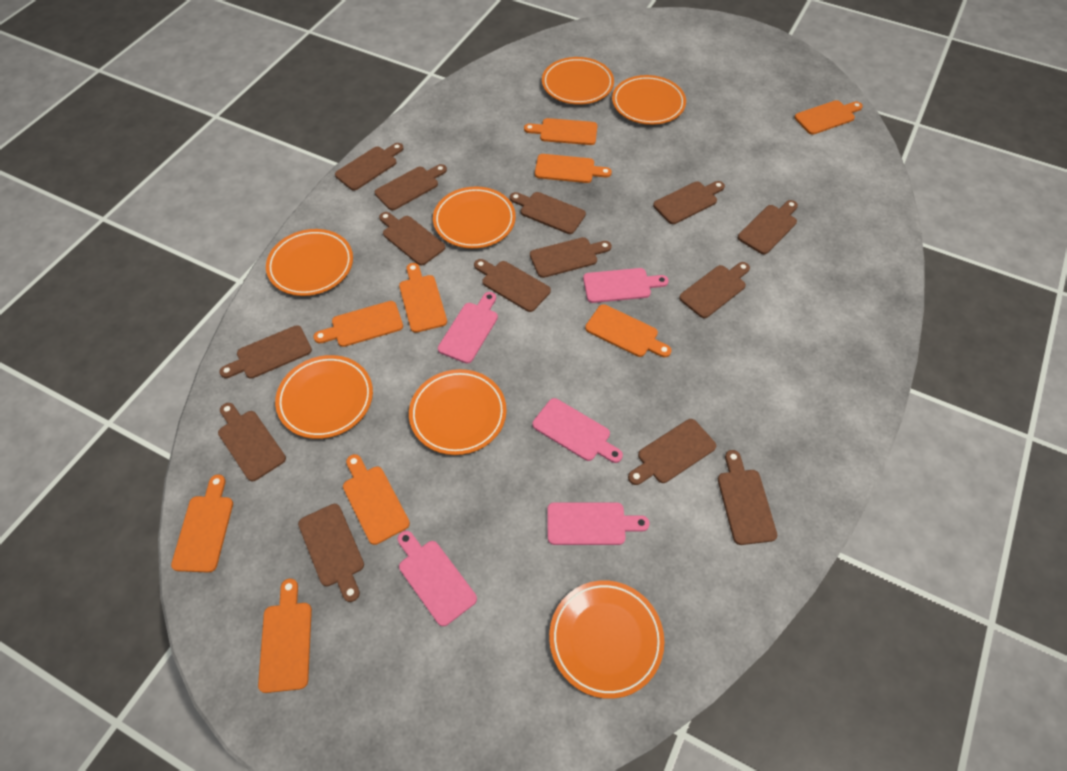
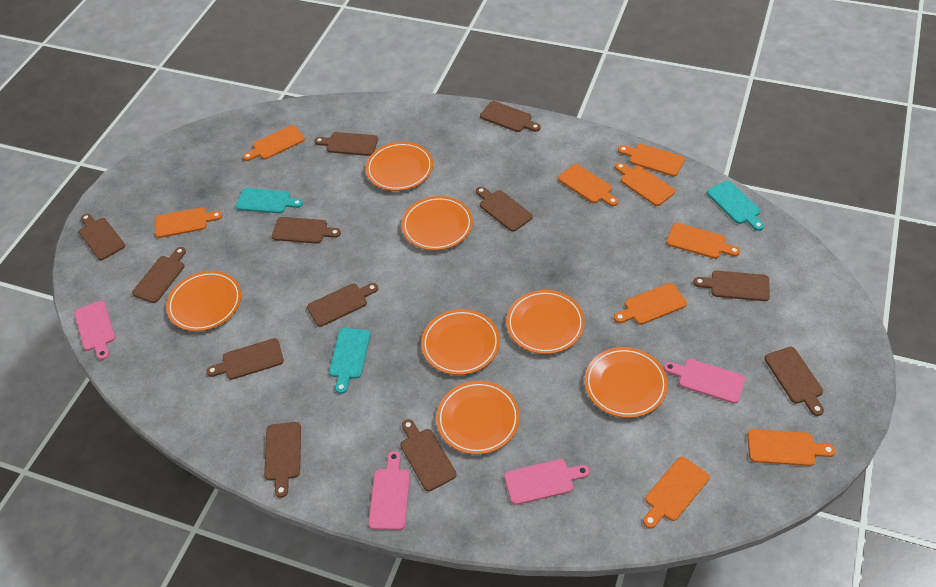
brown cutting board: 14 -> 12
pink cutting board: 5 -> 4
turquoise cutting board: 0 -> 3

